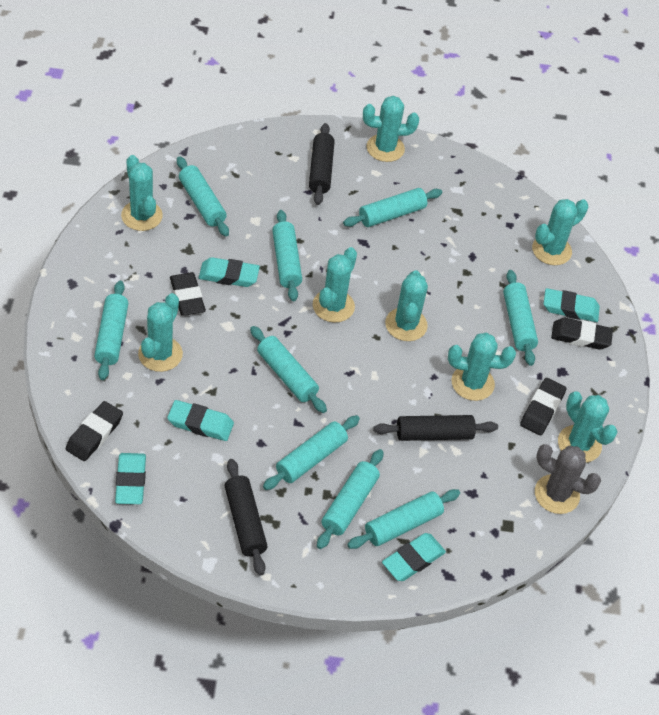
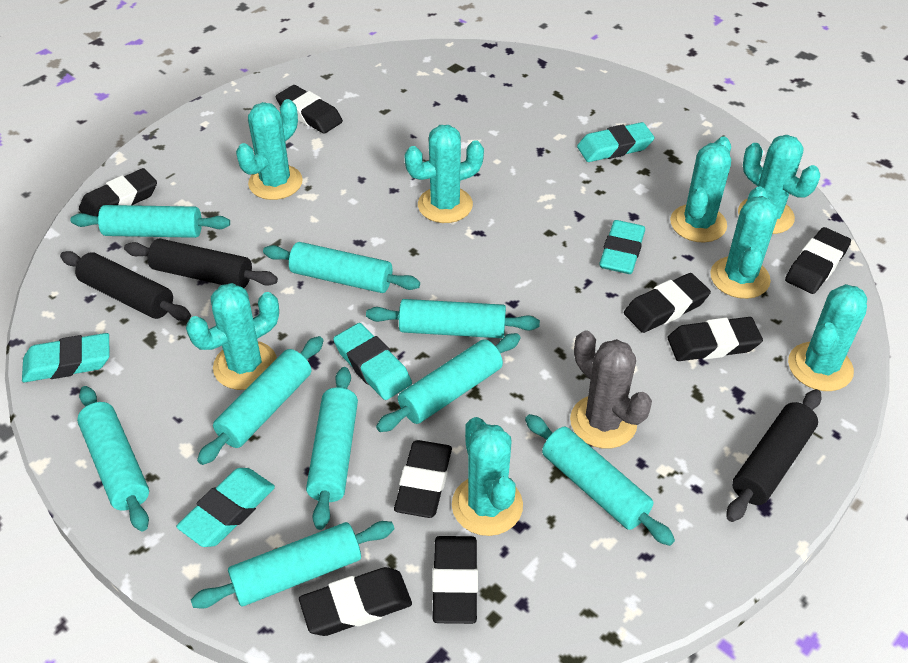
black eraser: 4 -> 8

